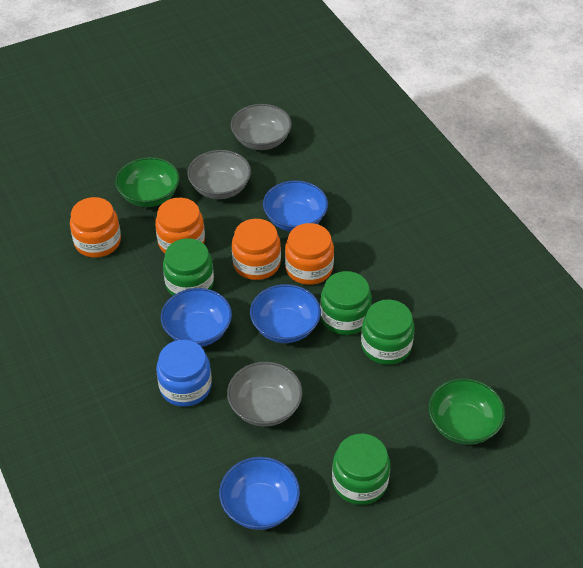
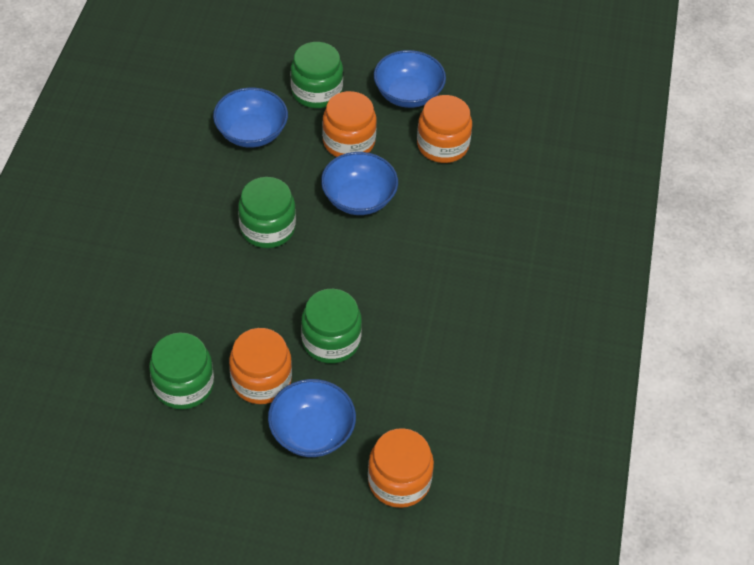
blue jar: 1 -> 0
green bowl: 2 -> 0
grey bowl: 3 -> 0

